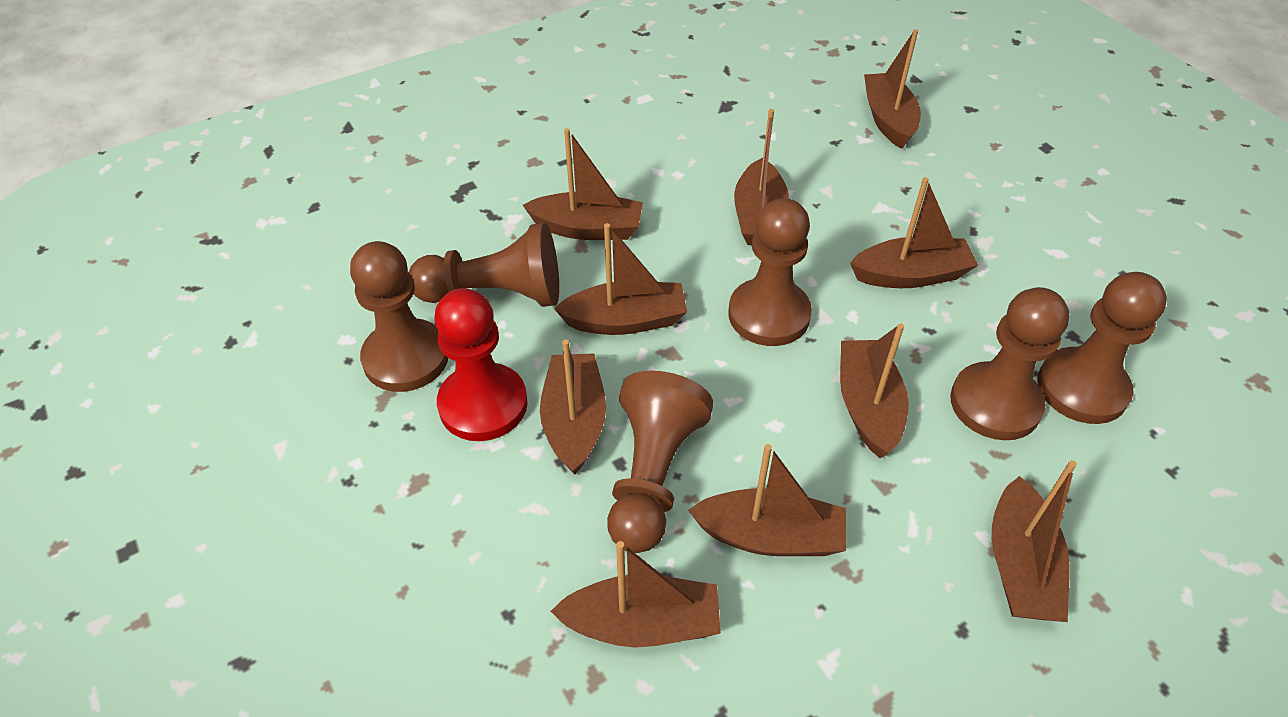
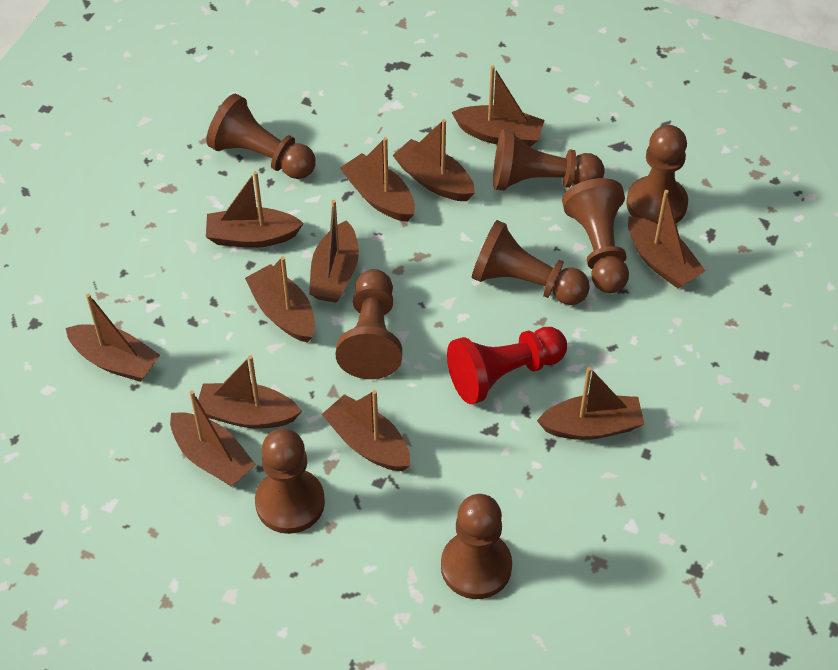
brown boat: 10 -> 12
brown pawn: 6 -> 8

